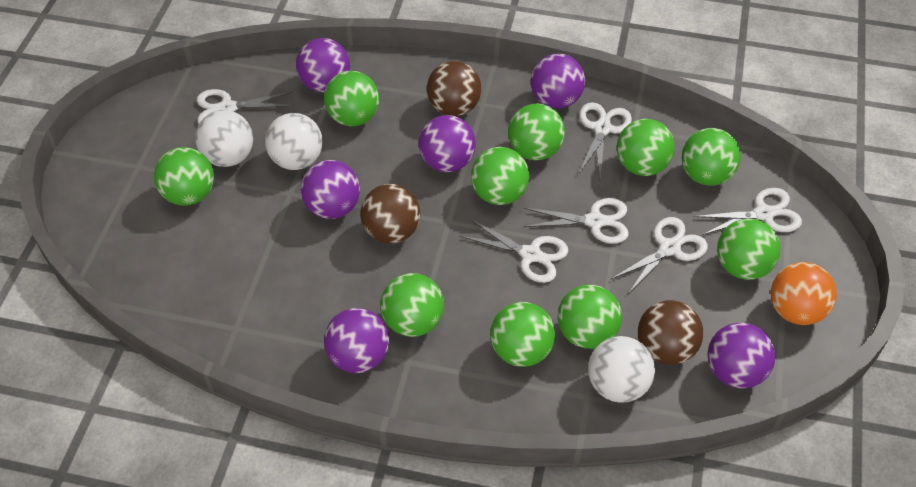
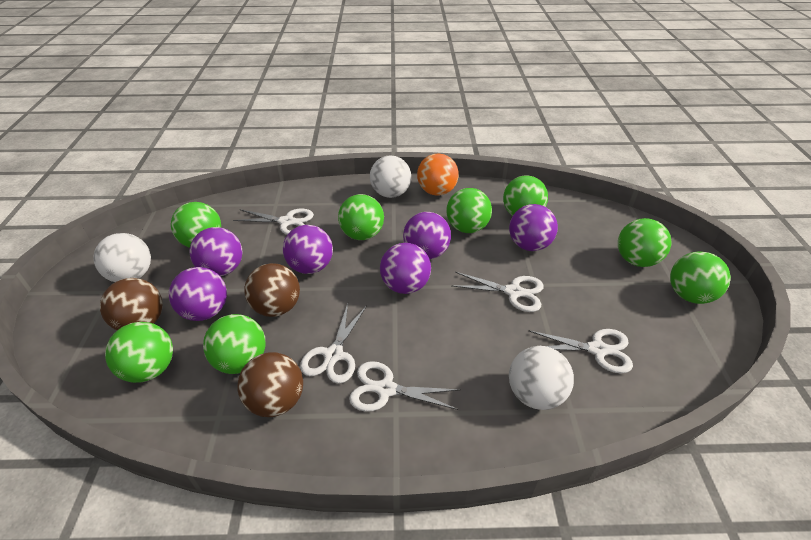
green ball: 10 -> 8
white scissors: 6 -> 5

